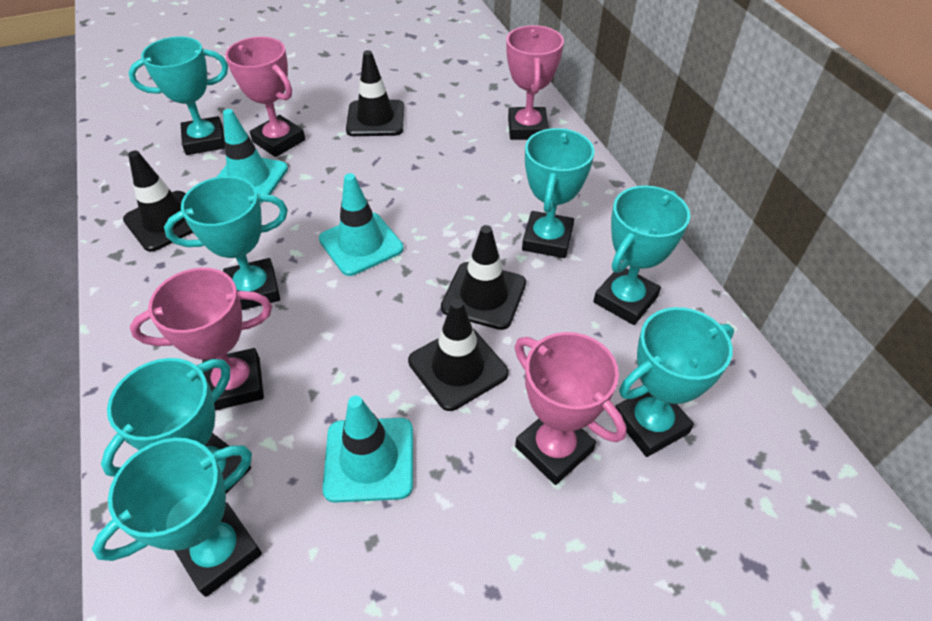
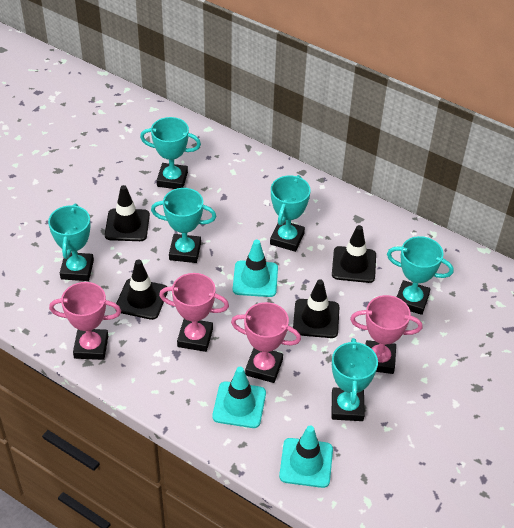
turquoise trophy: 7 -> 6

